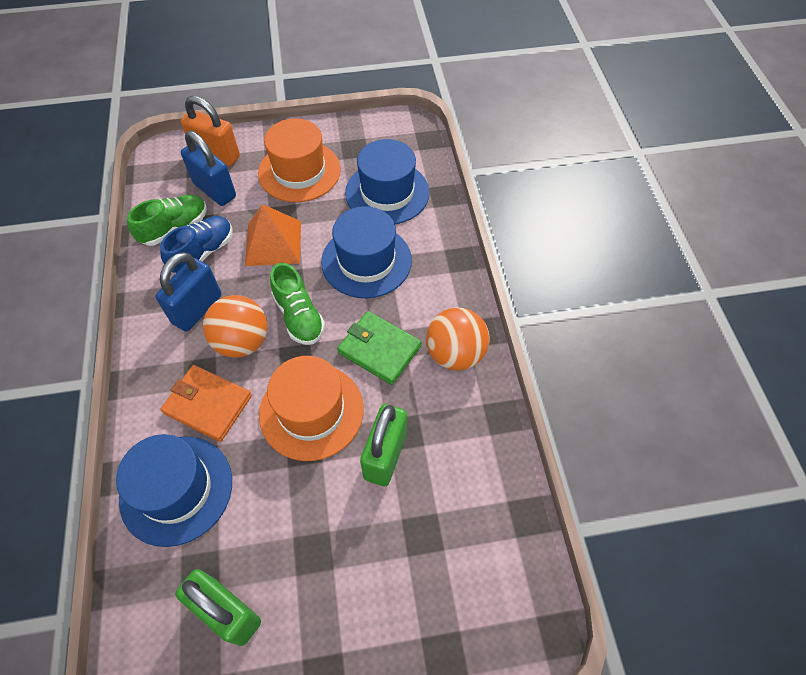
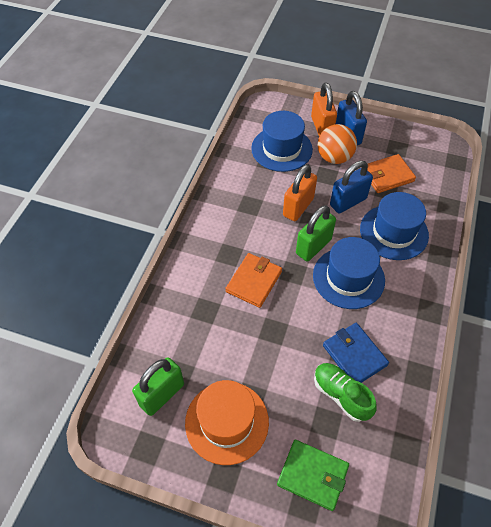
blue shoe: 1 -> 0
blue wallet: 0 -> 1
green shoe: 2 -> 1
orange ball: 2 -> 1
orange hat: 2 -> 1
orange padlock: 1 -> 2
orange pyramid: 1 -> 0
orange wallet: 1 -> 2

